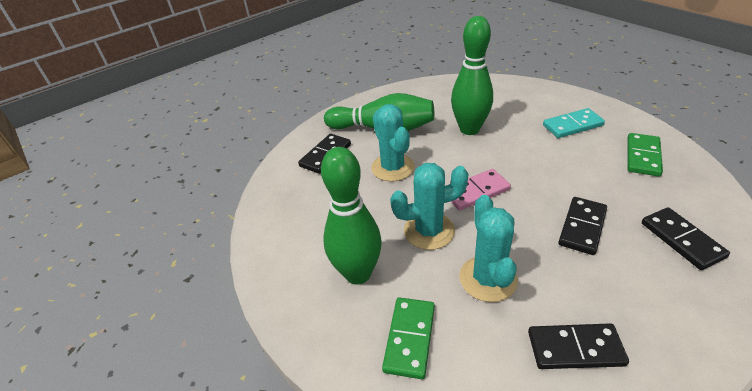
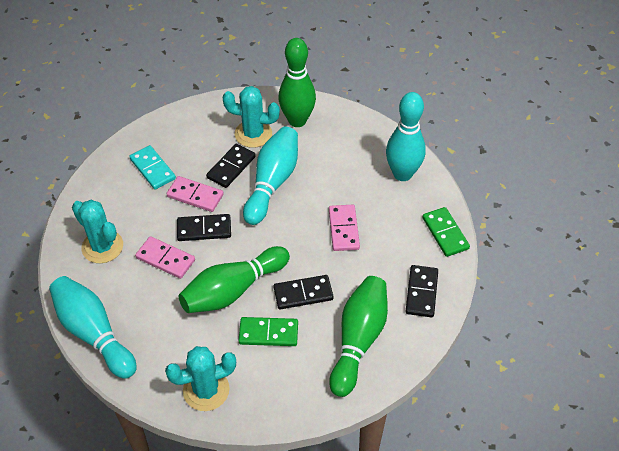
pink domino: 1 -> 3
turquoise bowling pin: 0 -> 3

